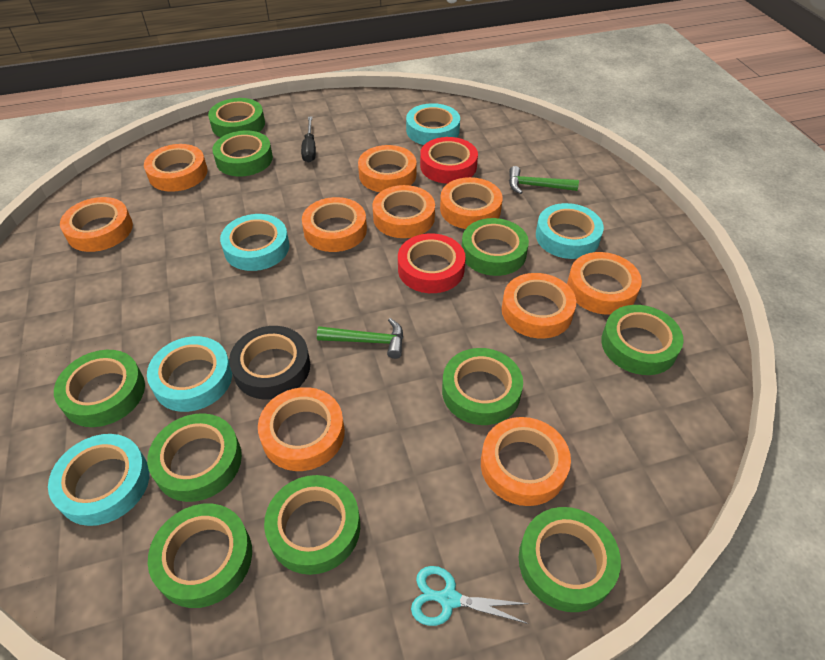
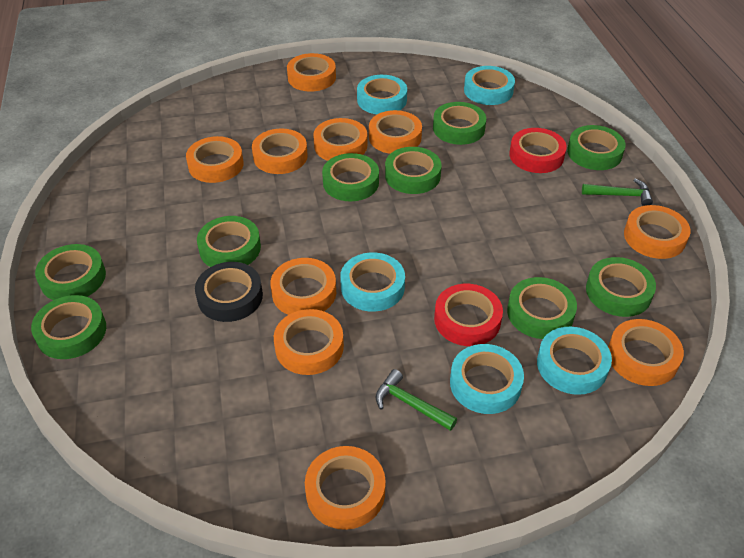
black screwdriver: 1 -> 0
green tape: 10 -> 9
turquoise scissors: 1 -> 0

